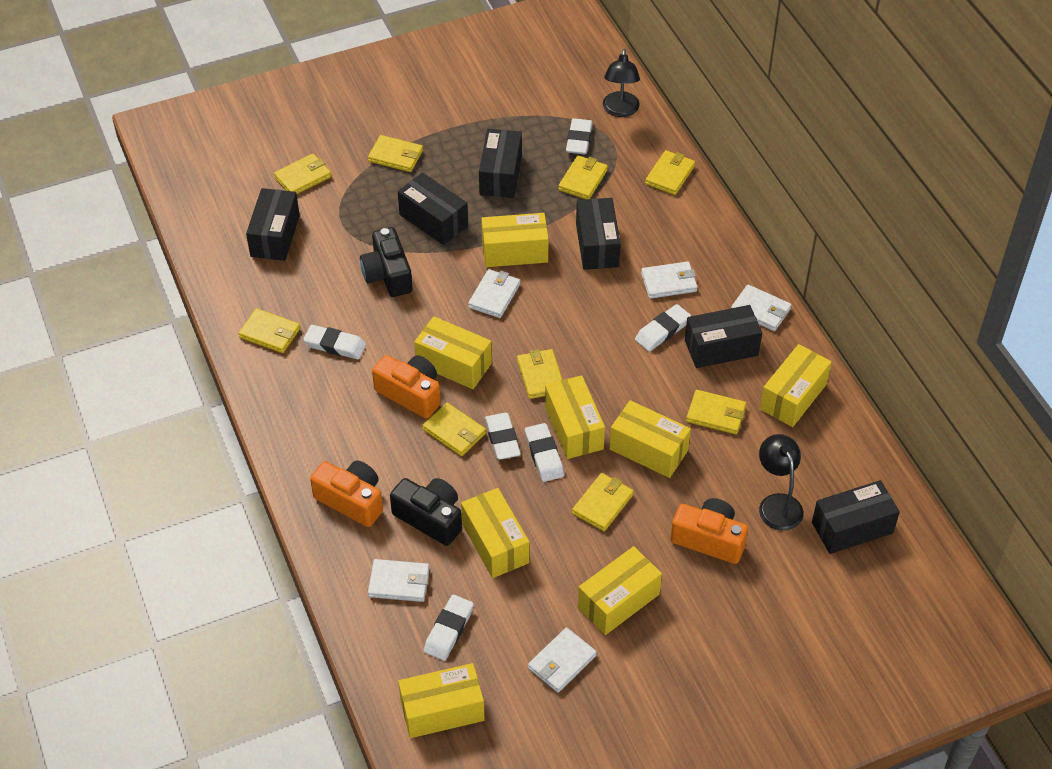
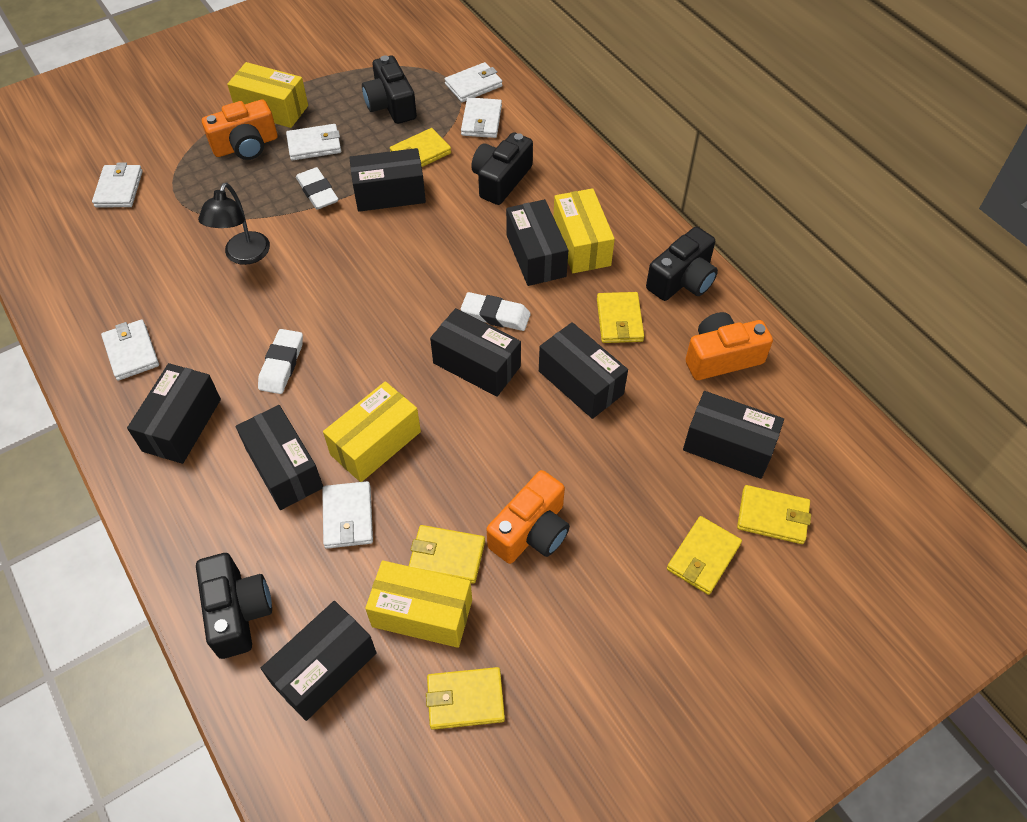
black box: 6 -> 8
black camera: 2 -> 4
black lamp: 2 -> 1
white eraser: 6 -> 3
white wallet: 5 -> 6
yellow box: 8 -> 4
yellow wallet: 9 -> 6

